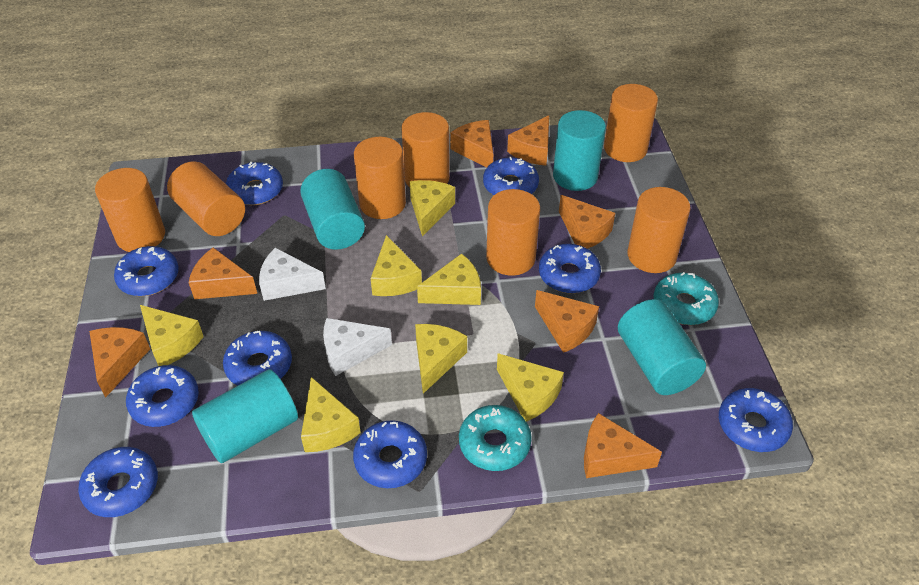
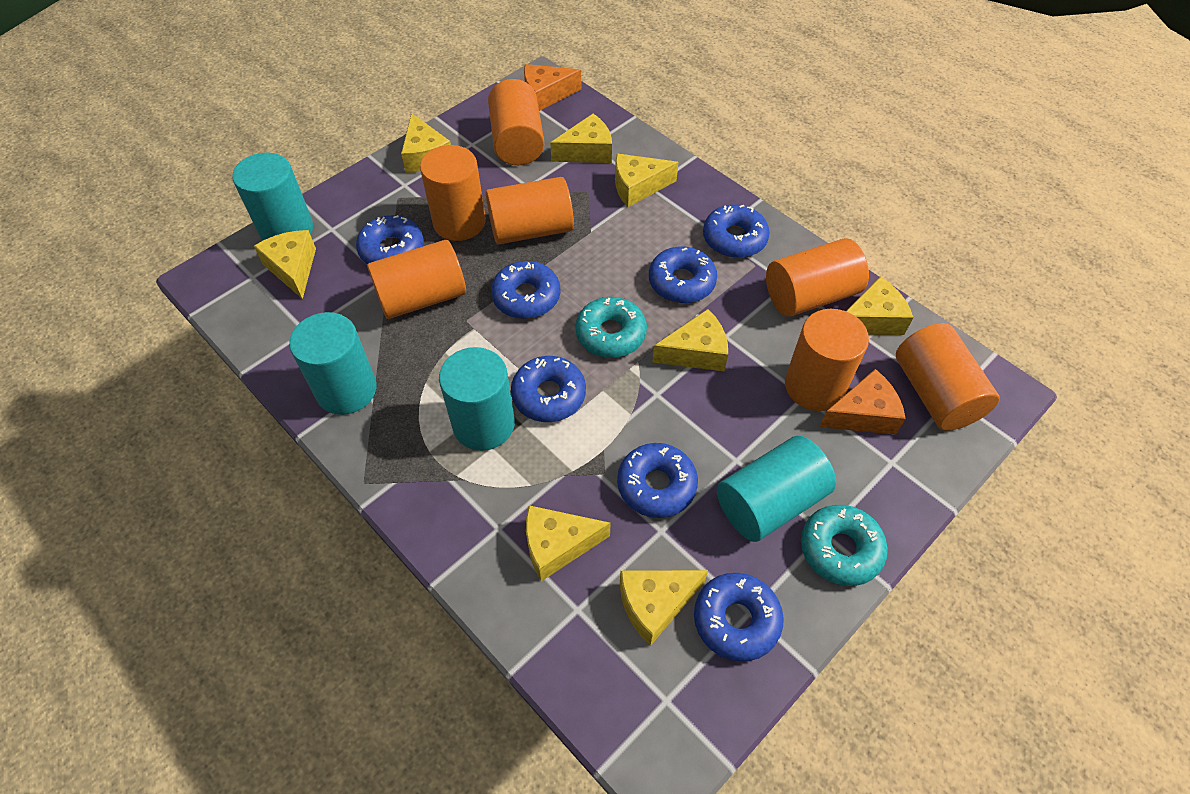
blue donut: 9 -> 7
orange cheese: 7 -> 2
white cheese: 2 -> 0
yellow cheese: 7 -> 8

